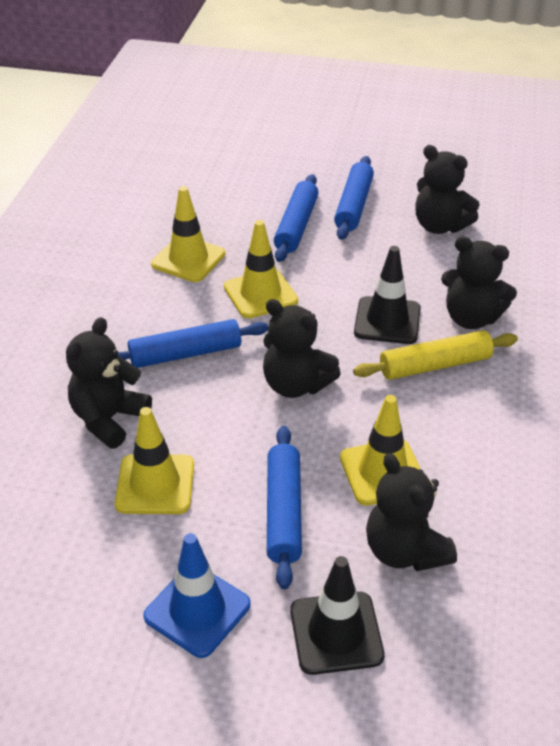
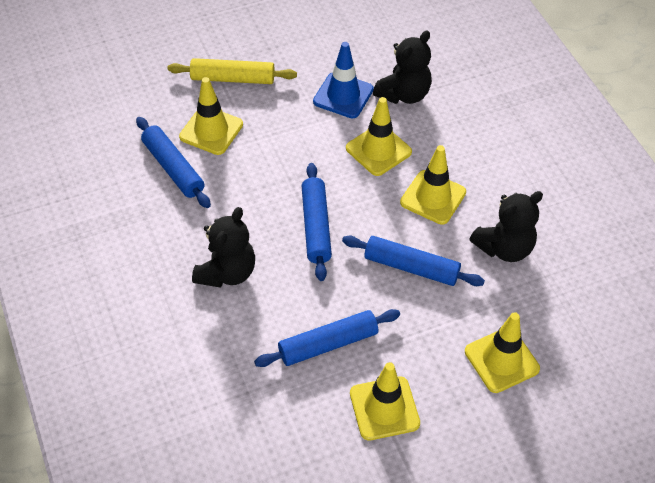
black teddy bear: 5 -> 3
black traffic cone: 2 -> 0
yellow traffic cone: 4 -> 5

